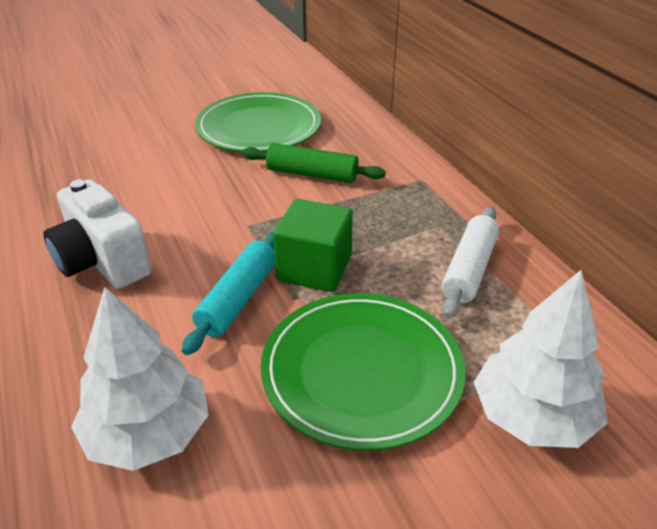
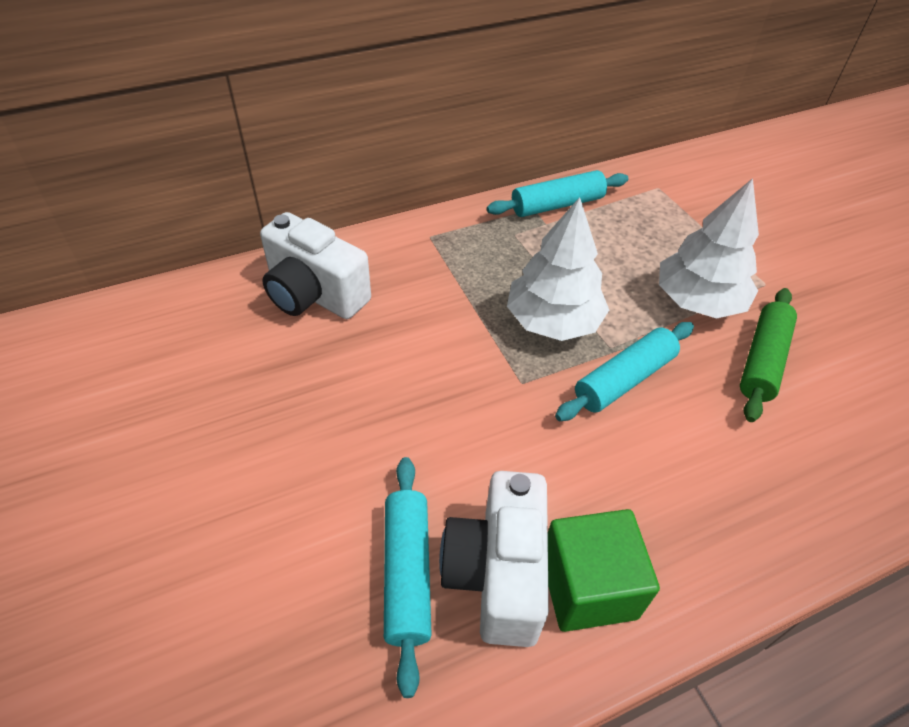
green plate: 2 -> 0
turquoise rolling pin: 1 -> 3
white camera: 1 -> 2
white rolling pin: 1 -> 0

